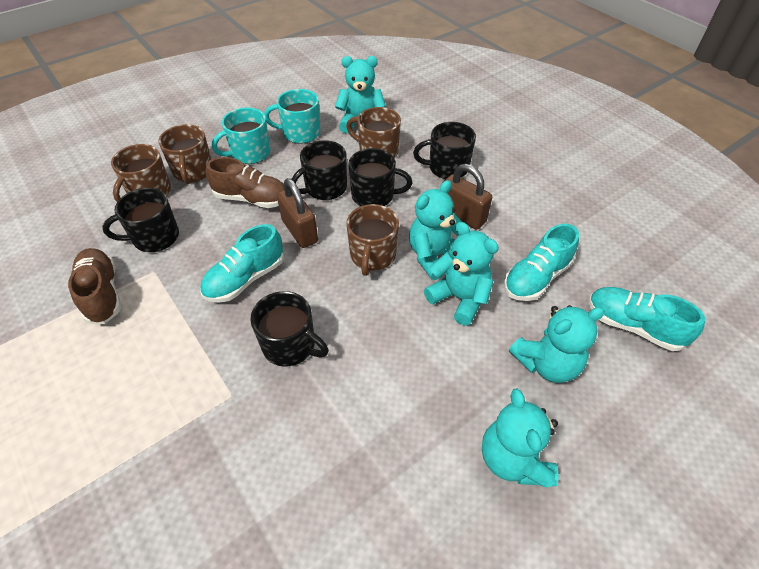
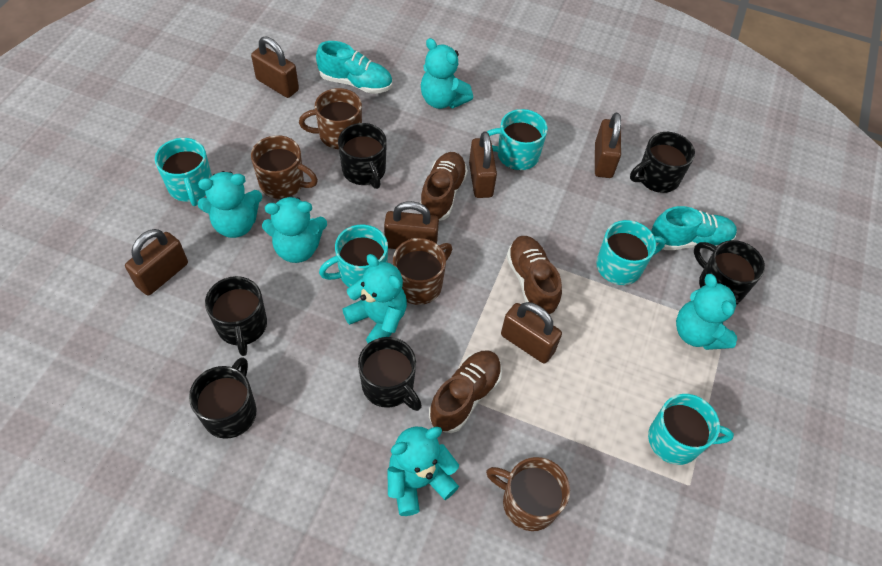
black mug: 5 -> 6
brown padlock: 2 -> 6
brown shoe: 2 -> 3
turquoise mug: 2 -> 5
turquoise shoe: 3 -> 2
turquoise teddy bear: 5 -> 6

